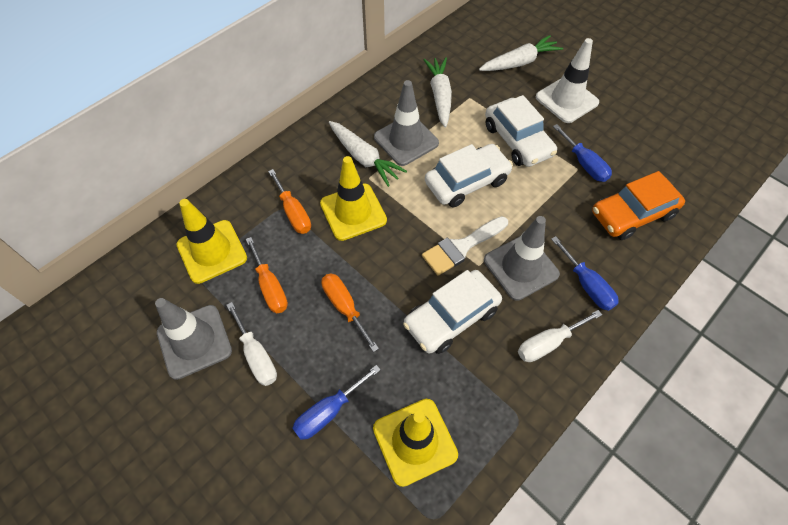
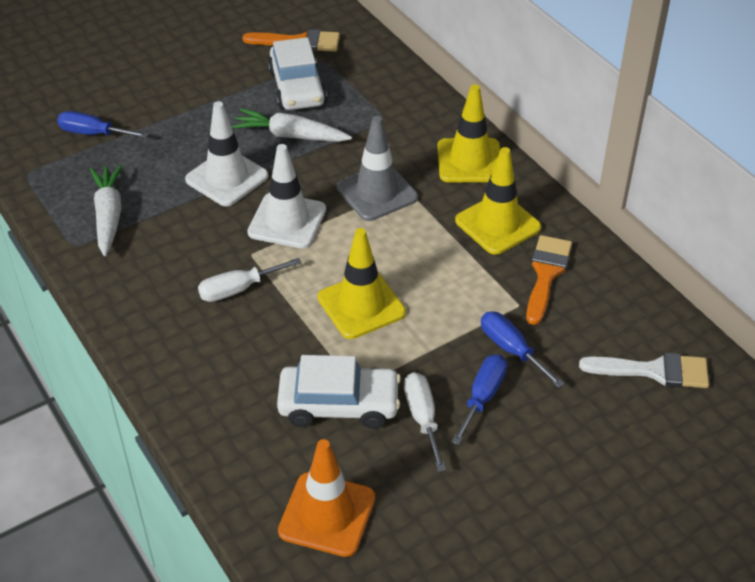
grey traffic cone: 3 -> 1
orange brush: 0 -> 2
orange car: 1 -> 0
orange screwdriver: 3 -> 0
orange traffic cone: 0 -> 1
white car: 3 -> 2
white carrot: 3 -> 2
white traffic cone: 1 -> 2

